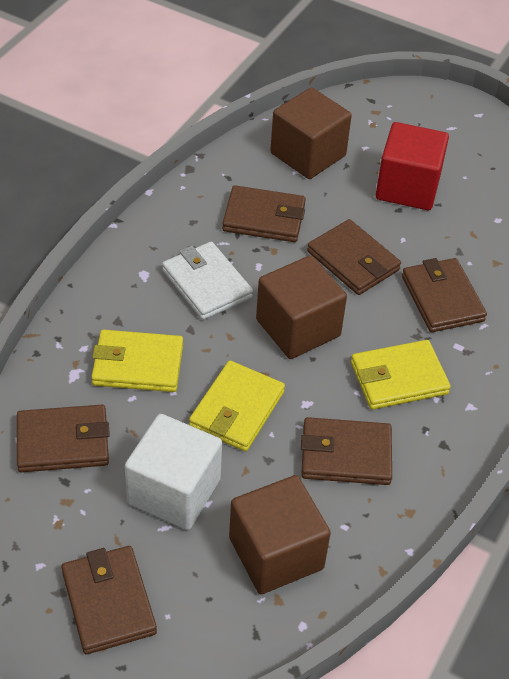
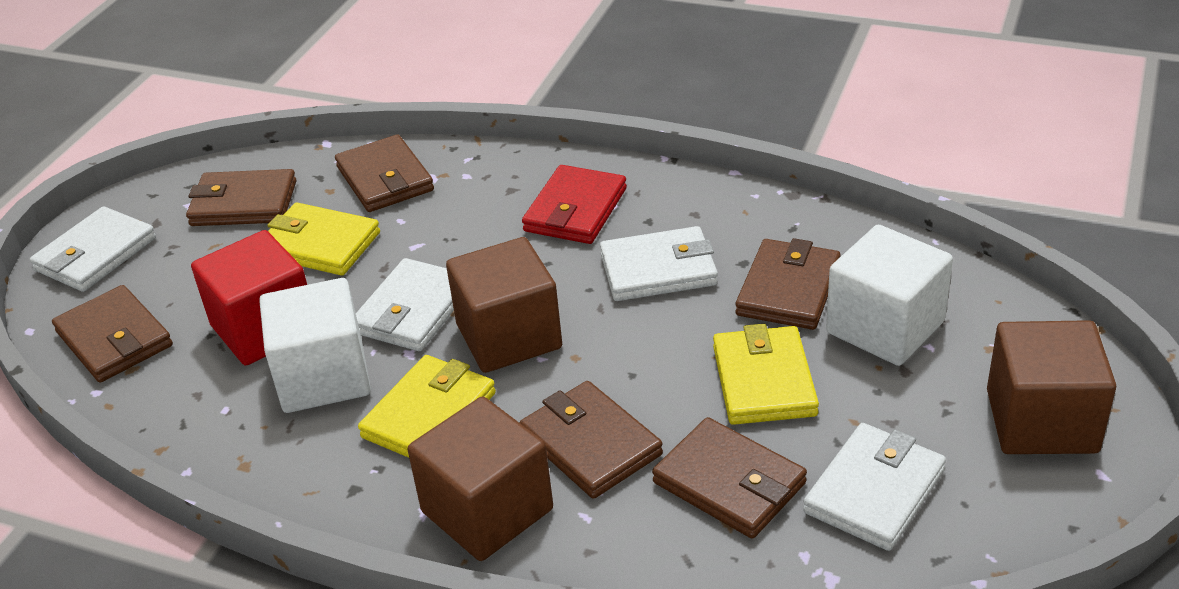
red wallet: 0 -> 1
white cube: 1 -> 2
white wallet: 1 -> 4

